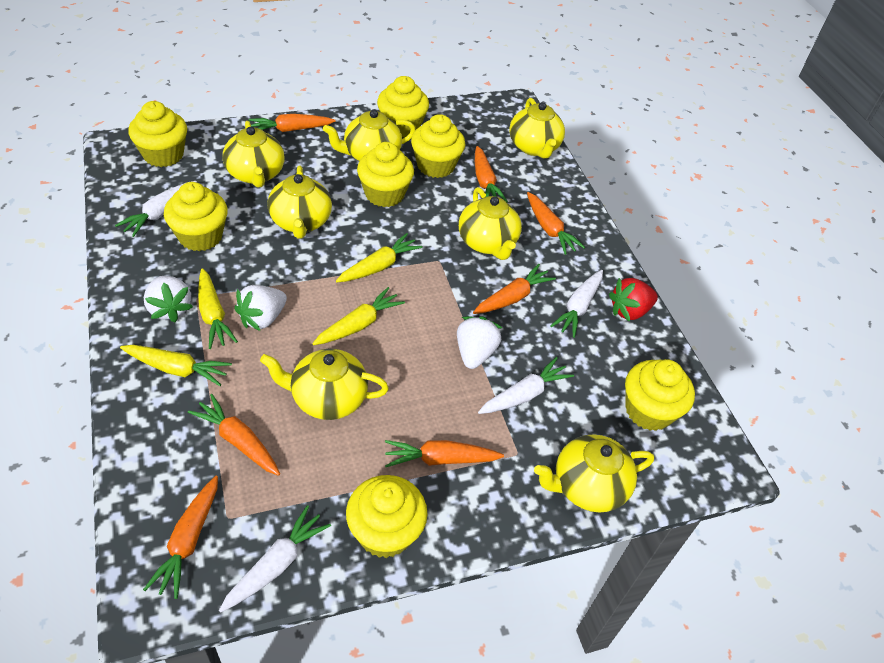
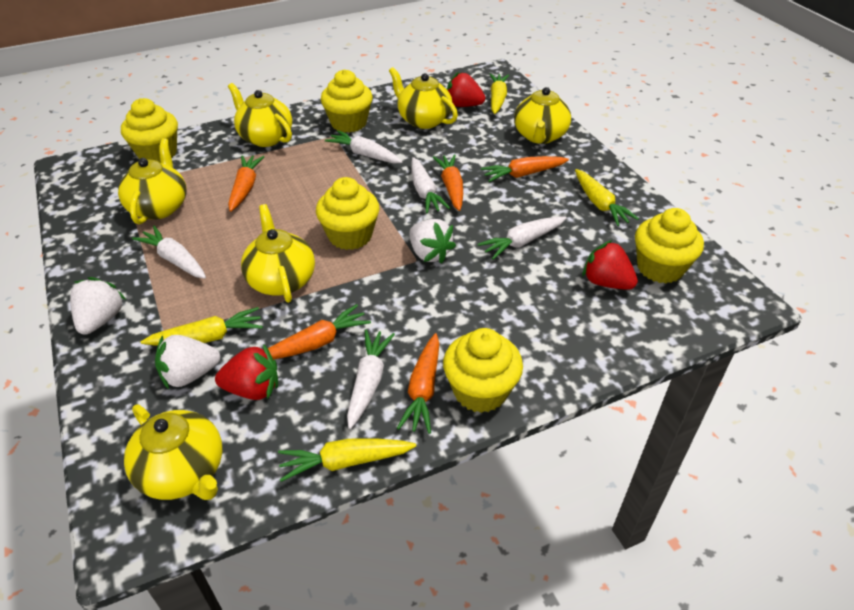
orange carrot: 7 -> 5
red strawberry: 1 -> 3
white carrot: 4 -> 5
yellow cupcake: 7 -> 5
yellow teapot: 7 -> 6

